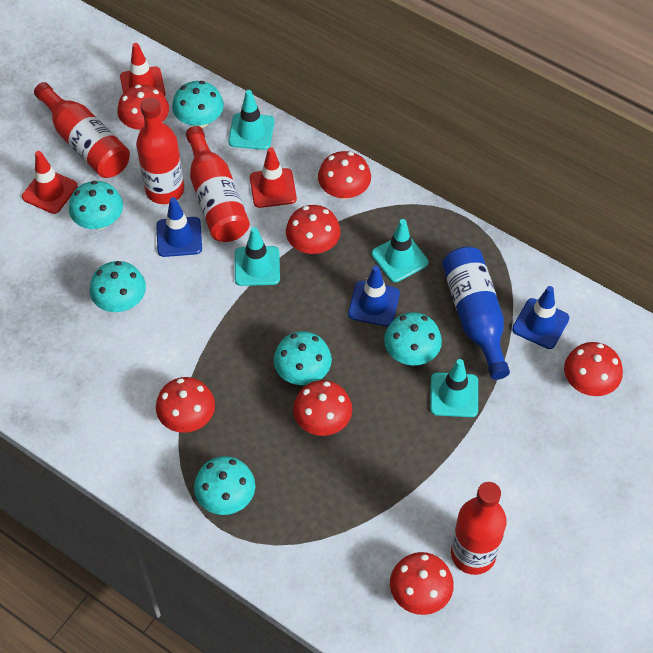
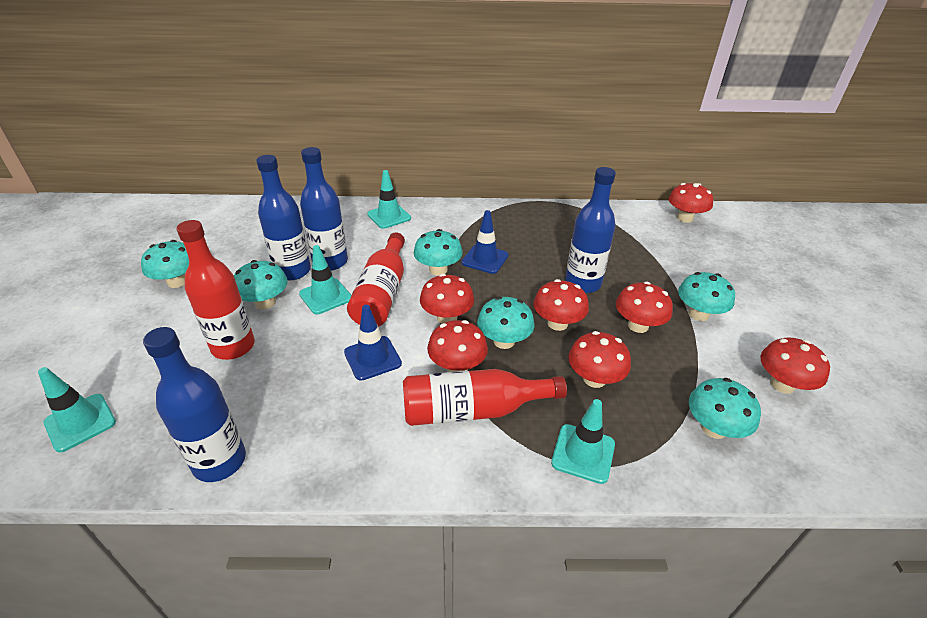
blue bottle: 1 -> 4
blue traffic cone: 3 -> 2
red bottle: 4 -> 3
red traffic cone: 3 -> 0

